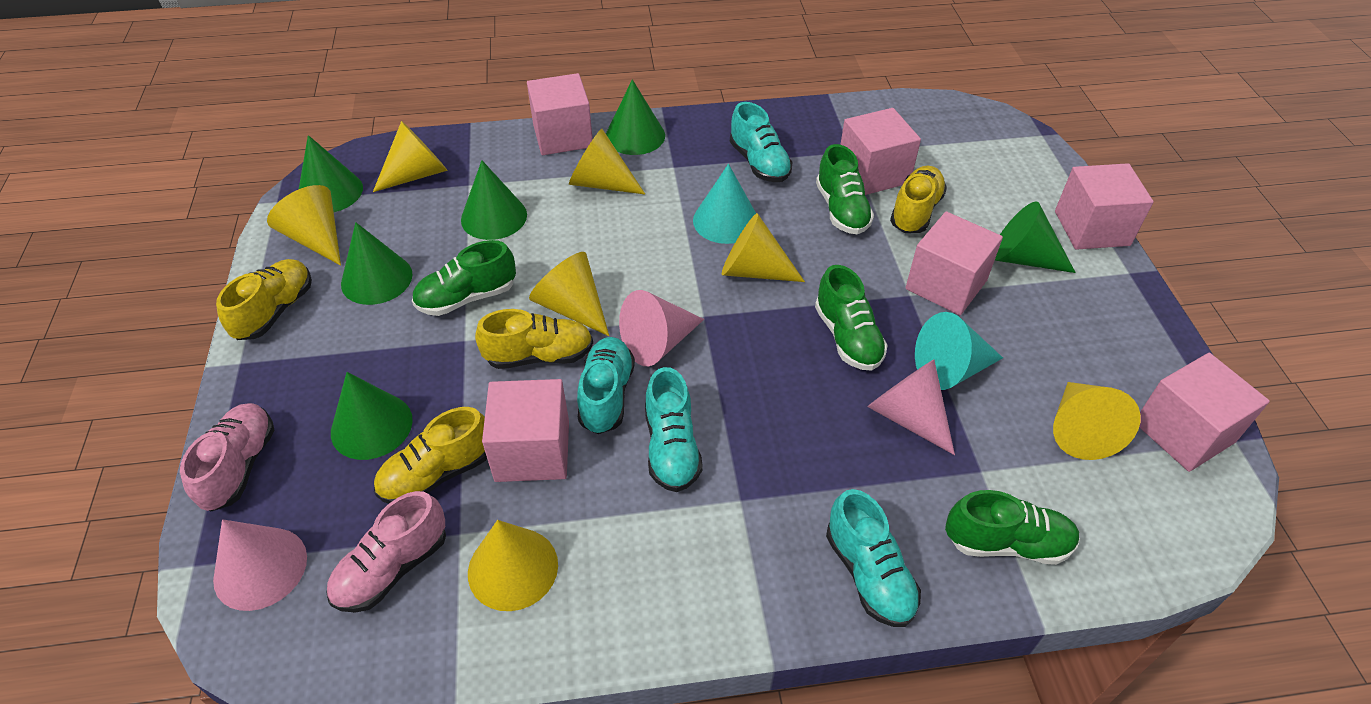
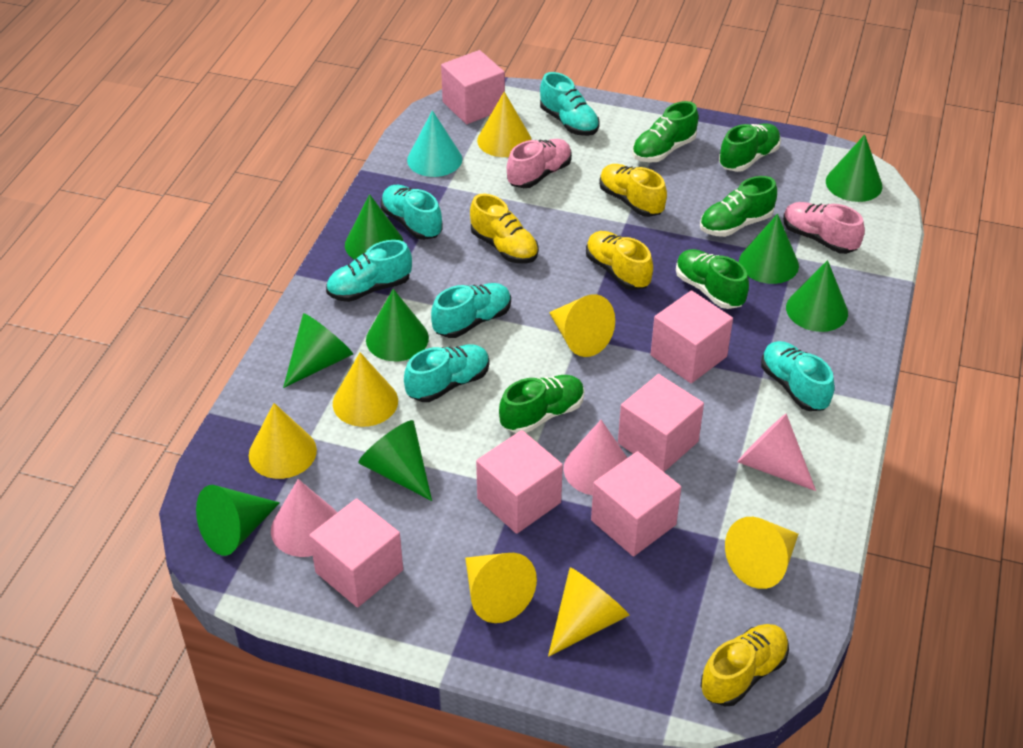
green cone: 6 -> 8
green shoe: 4 -> 5
turquoise cone: 2 -> 1
turquoise shoe: 4 -> 6

